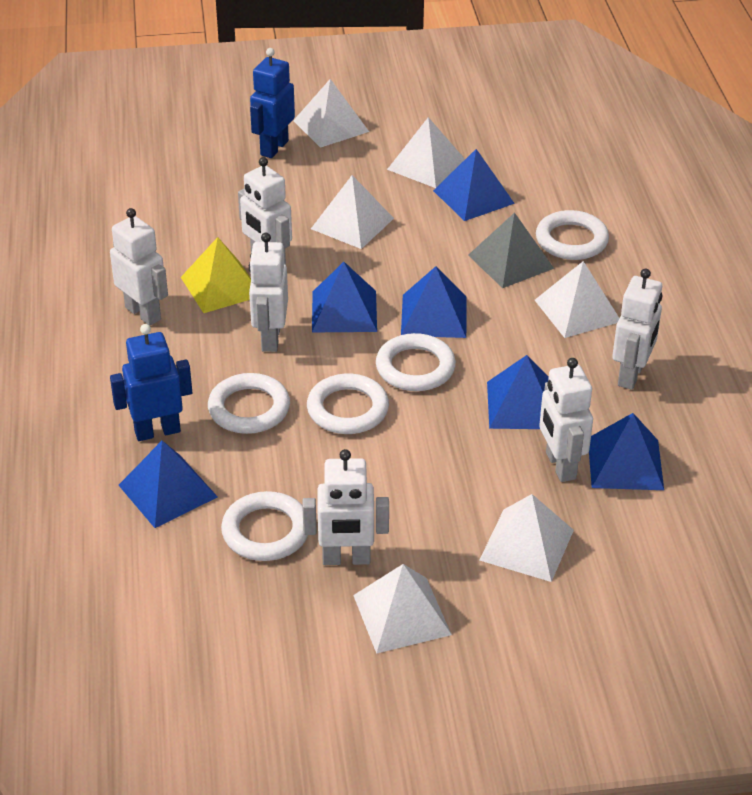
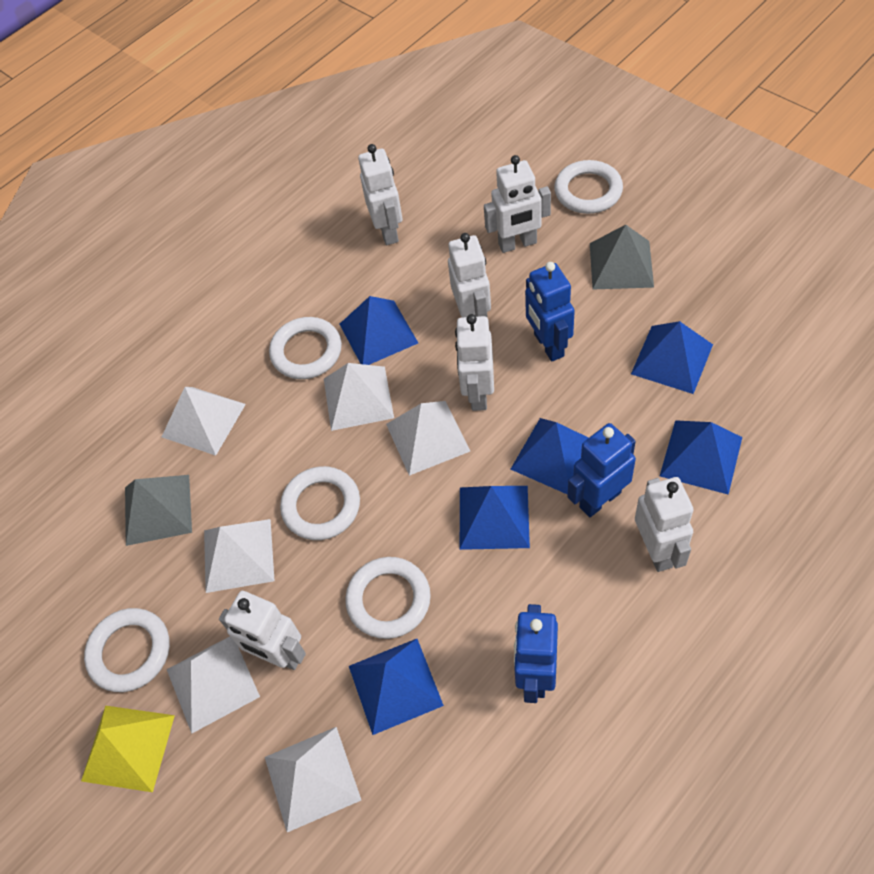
blue robot: 2 -> 3
grey pyramid: 1 -> 2

